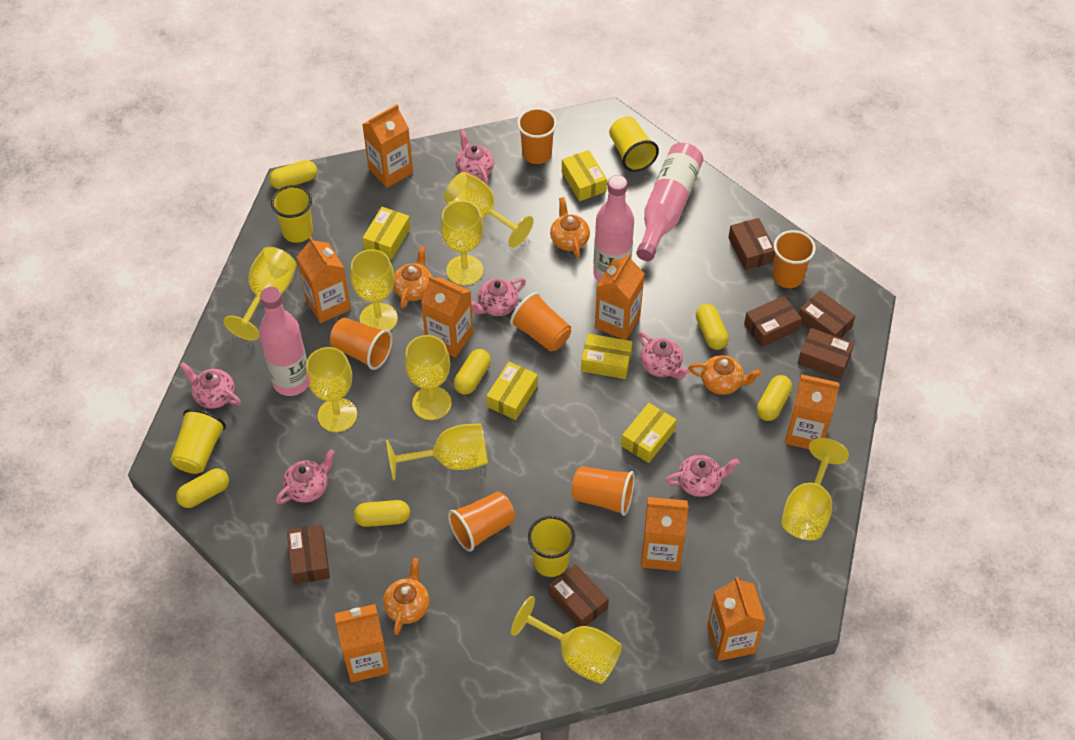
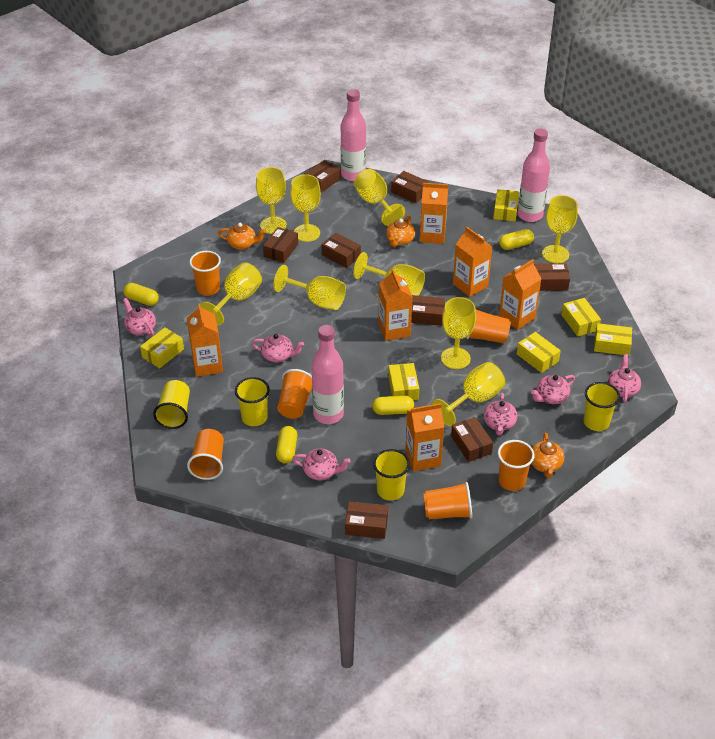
brown box: 6 -> 8
orange carton: 8 -> 6
orange teapot: 4 -> 3
yellow box: 5 -> 6
yellow capsule: 6 -> 4

